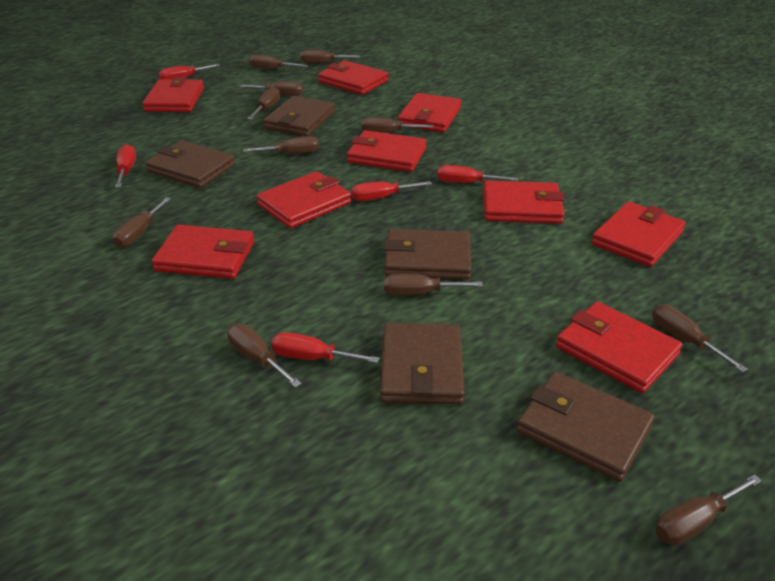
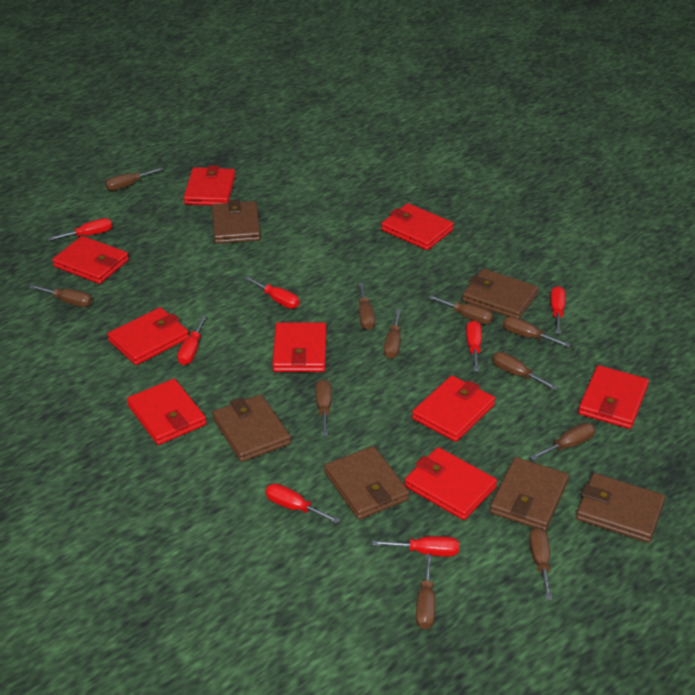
brown wallet: 5 -> 6
red screwdriver: 5 -> 7

